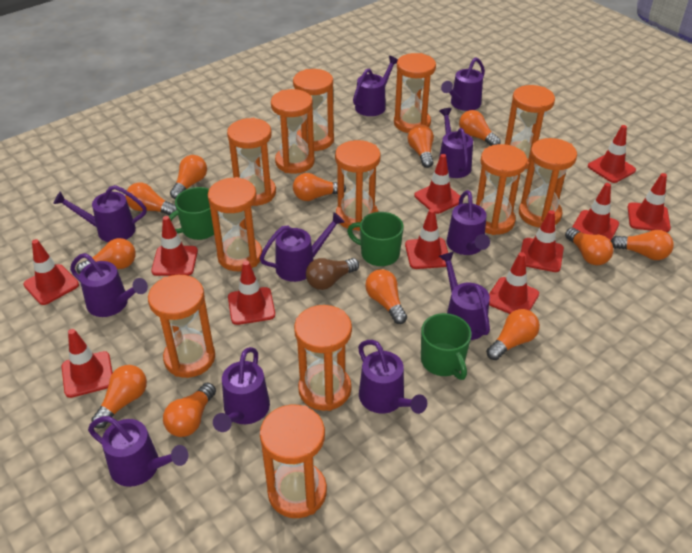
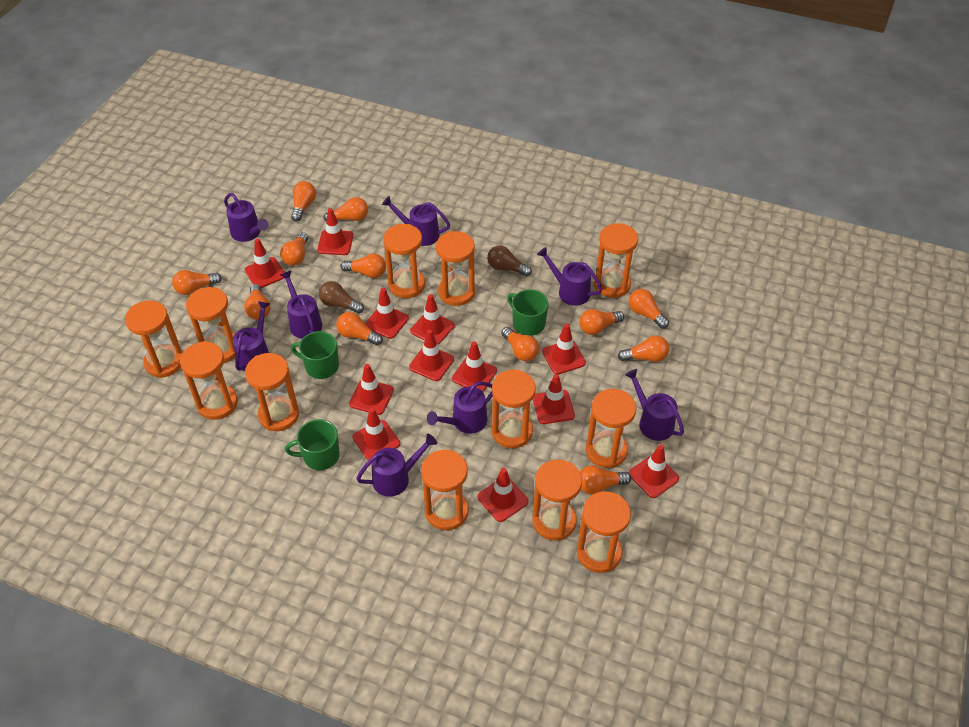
brown light bulb: 1 -> 2
purple watering can: 11 -> 8
red traffic cone: 11 -> 12

